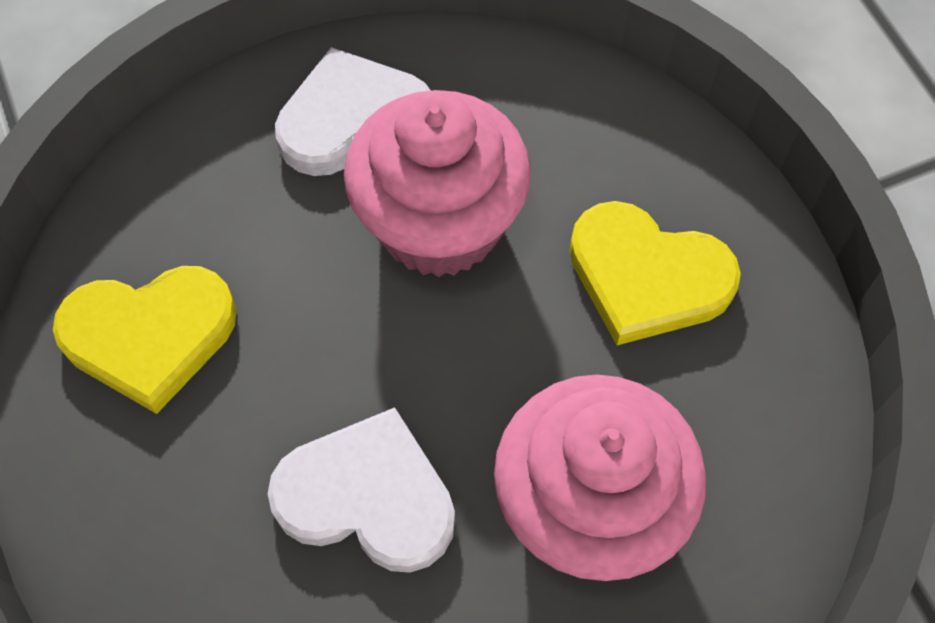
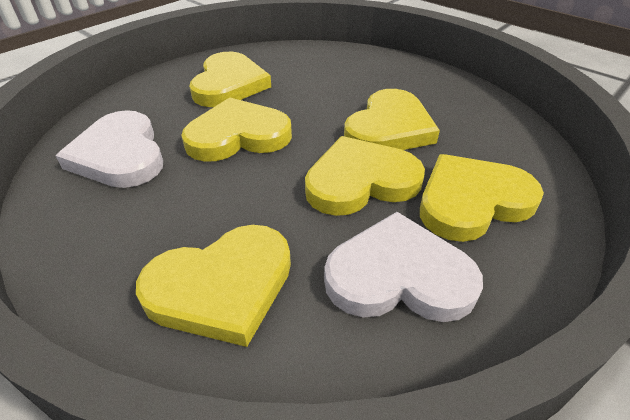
pink cupcake: 2 -> 0
yellow heart: 2 -> 6

